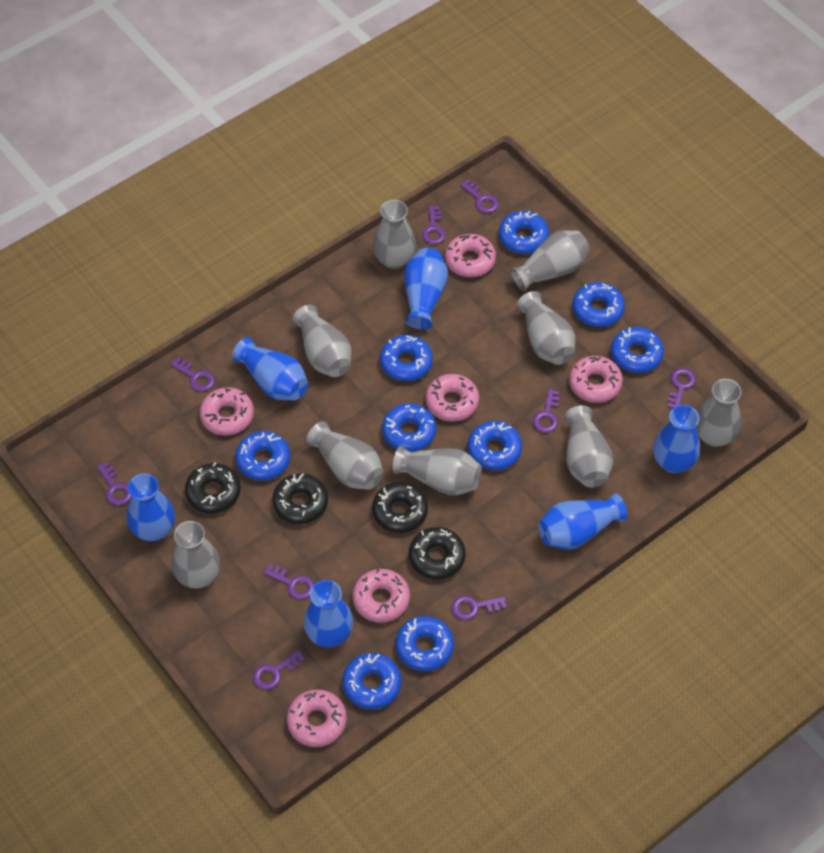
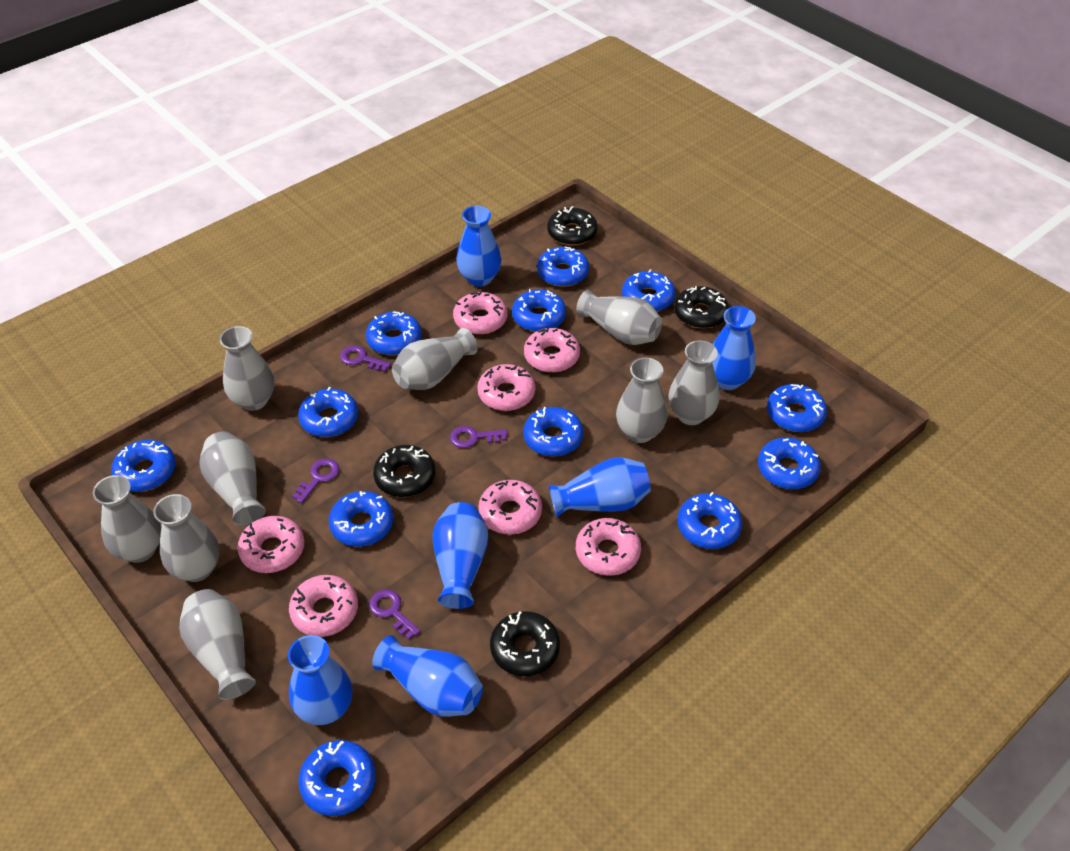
blue donut: 9 -> 12
pink donut: 6 -> 7
purple key: 9 -> 4

